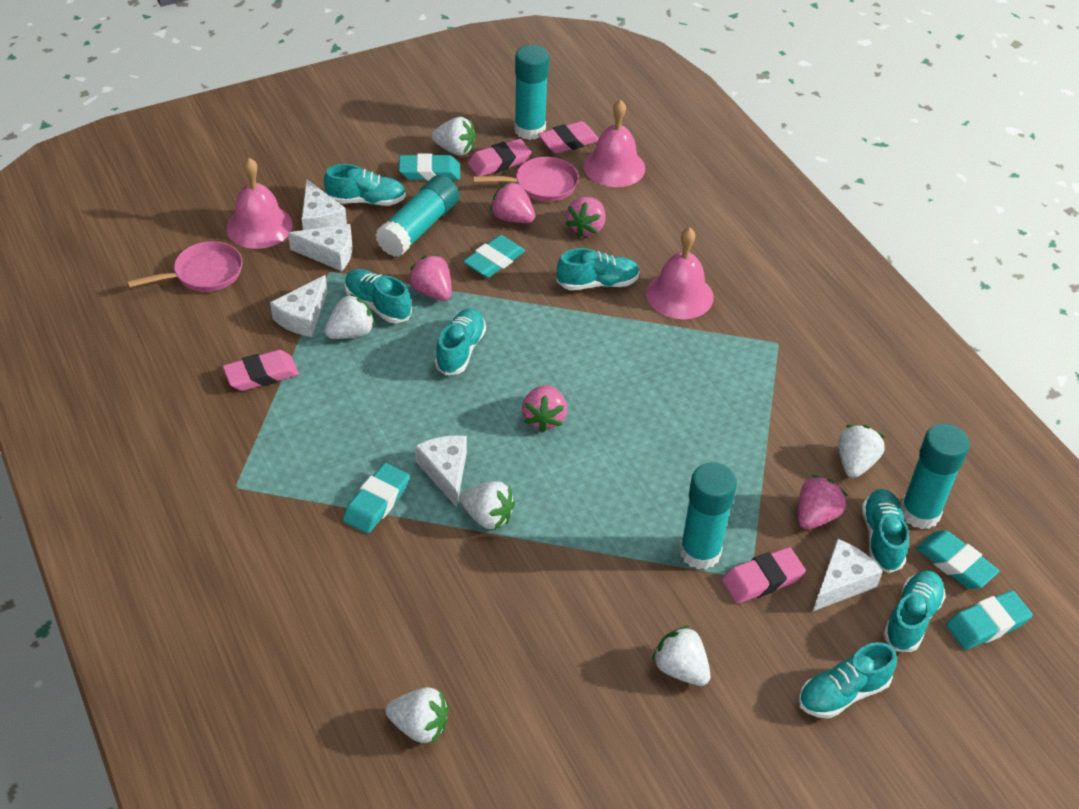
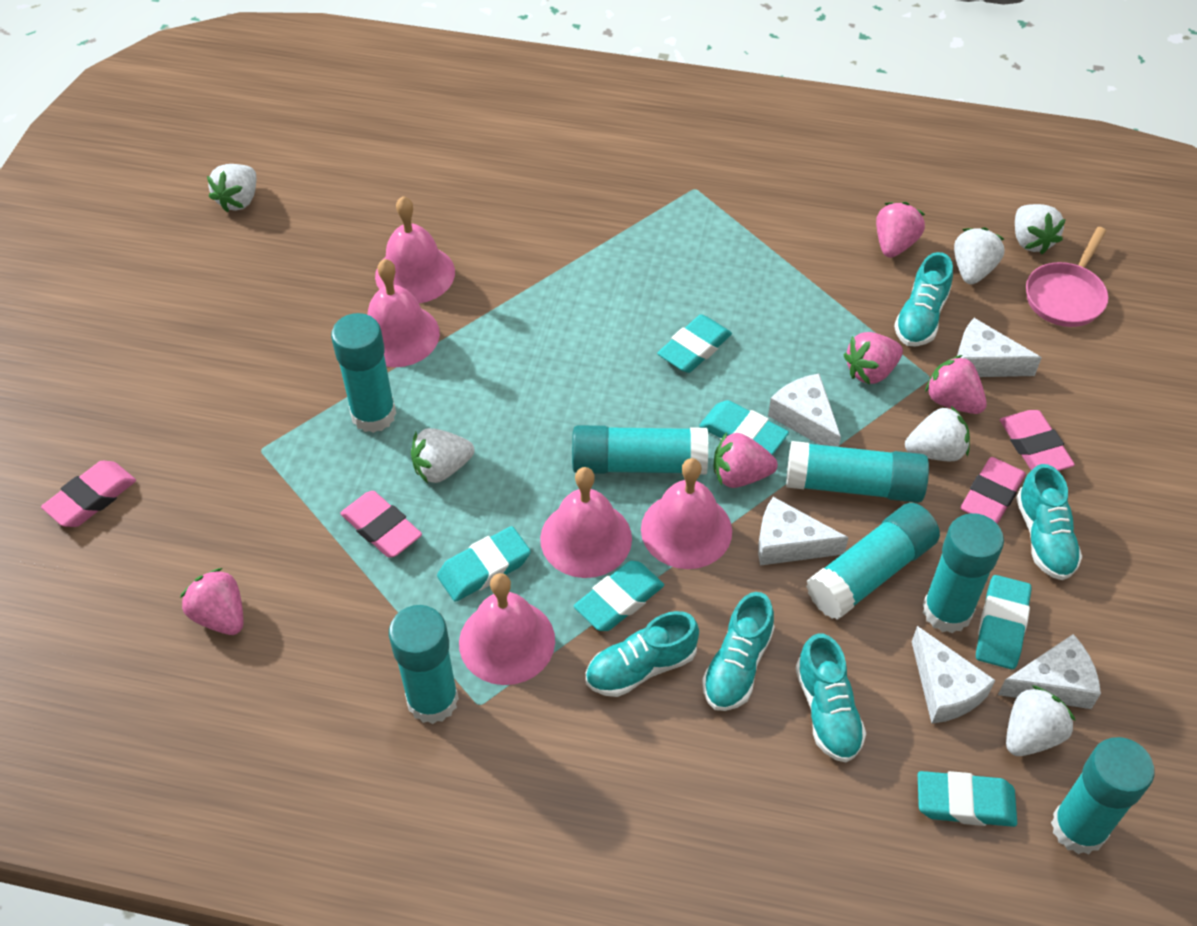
pink bell: 3 -> 5
pink pan: 2 -> 1
turquoise eraser: 5 -> 6
turquoise glue stick: 4 -> 7
turquoise shoe: 7 -> 5

